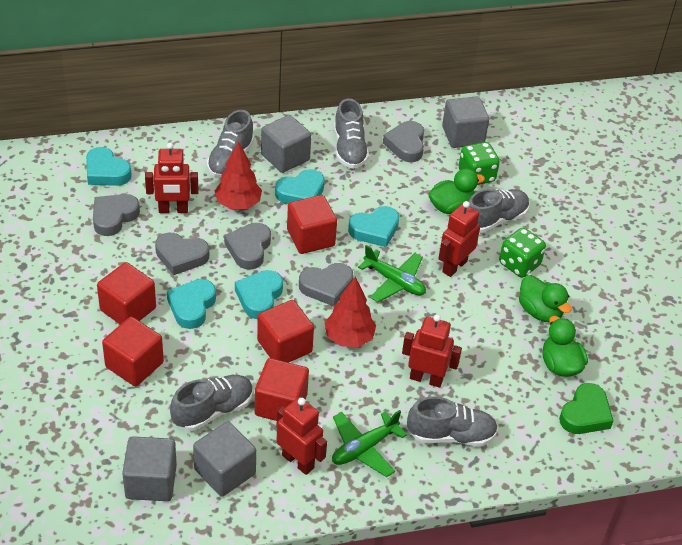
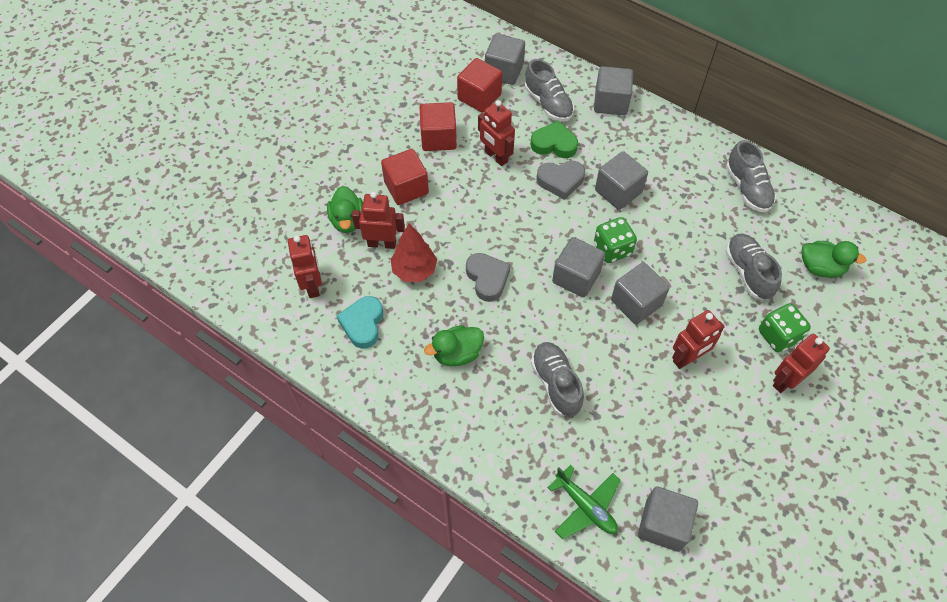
green plane: 2 -> 1
grey cube: 4 -> 6
grey heart: 5 -> 2
grey shoe: 5 -> 4
red cube: 5 -> 3
red robot: 4 -> 5
red tree: 2 -> 1
turquoise heart: 5 -> 1

